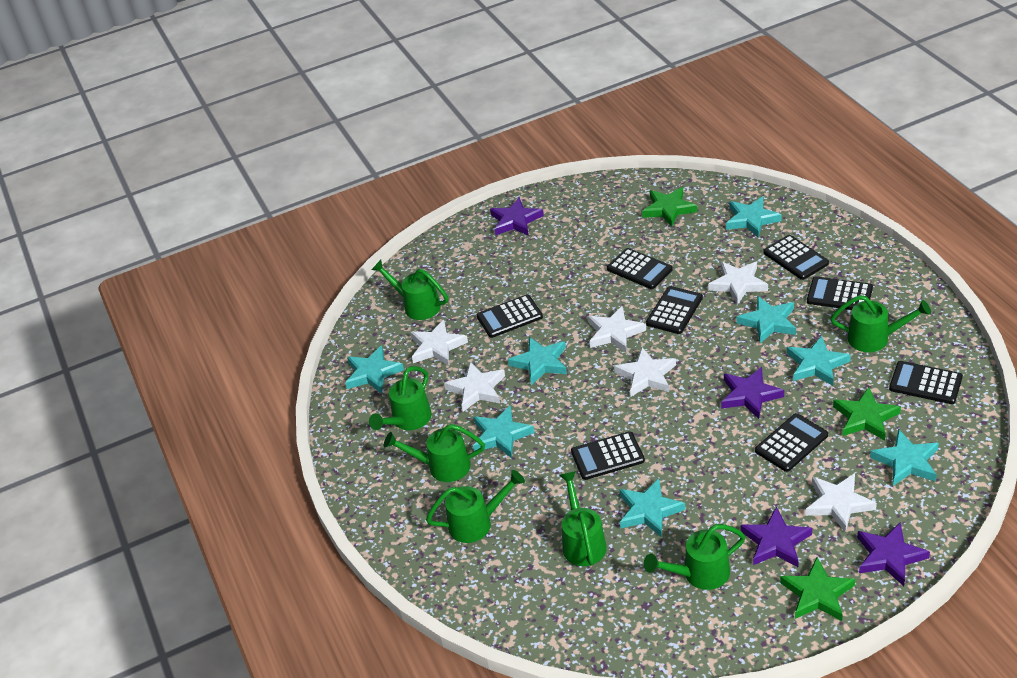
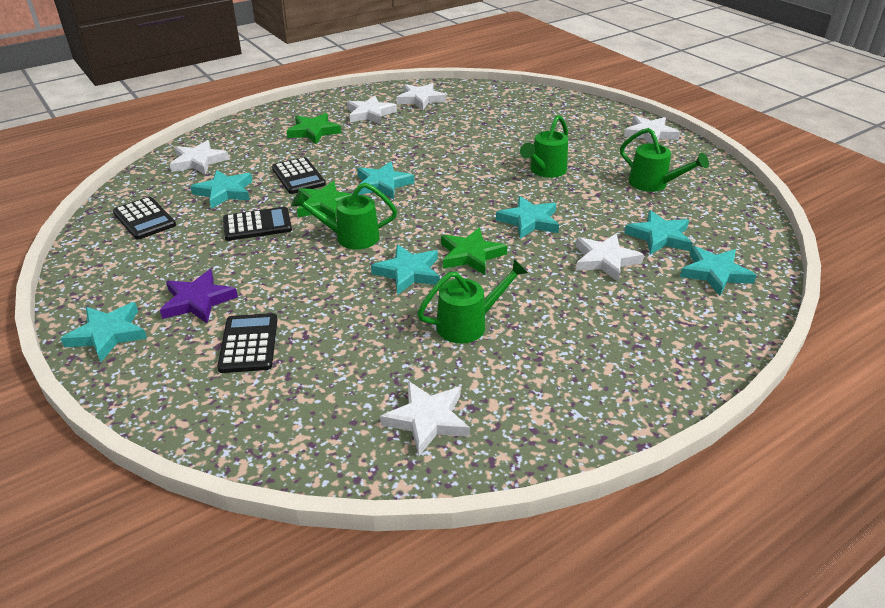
black calculator: 8 -> 4
green watering can: 7 -> 4
purple star: 4 -> 1
turquoise star: 8 -> 7

